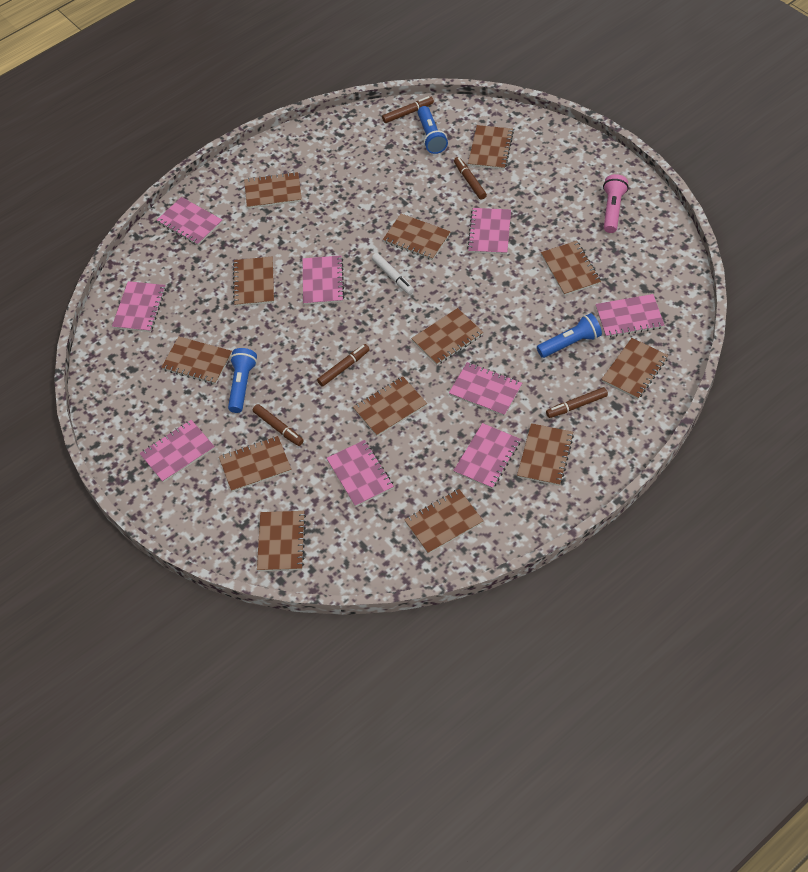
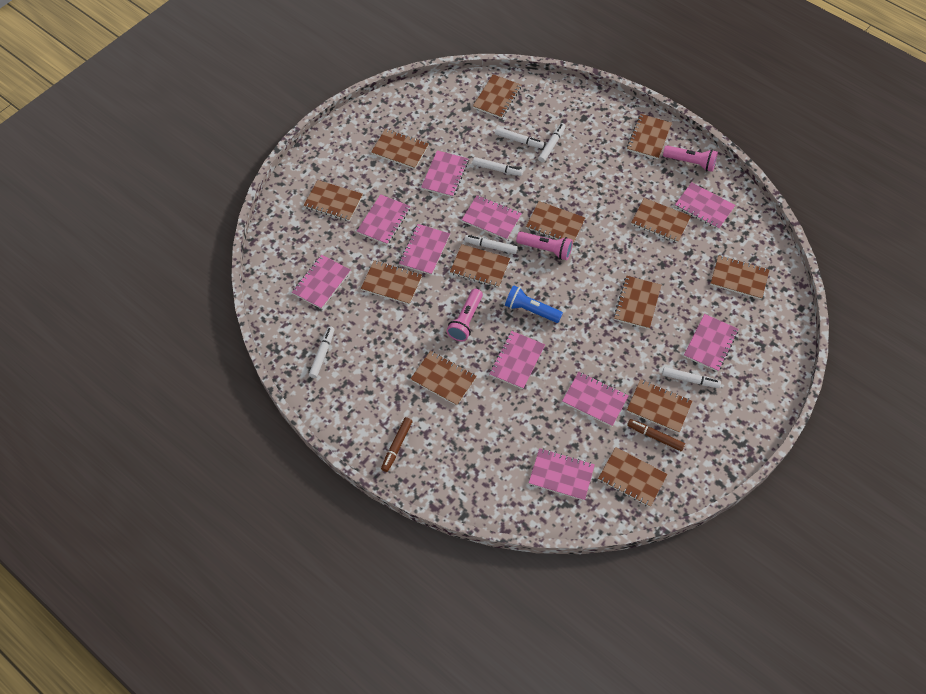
blue flashlight: 3 -> 1
brown marker: 5 -> 2
pink flashlight: 1 -> 3
pink notebook: 9 -> 10
white marker: 1 -> 6

